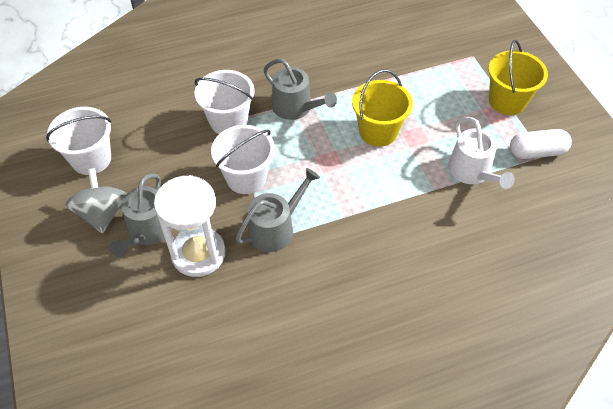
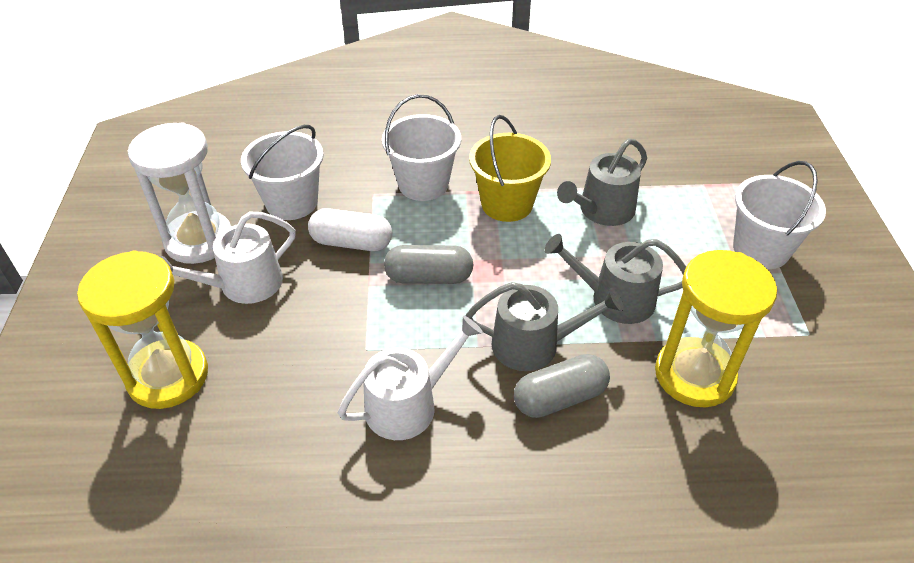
grey capsule: 0 -> 2
grey spinning top: 1 -> 0
white watering can: 1 -> 2
yellow bucket: 2 -> 1
yellow hourglass: 0 -> 2

